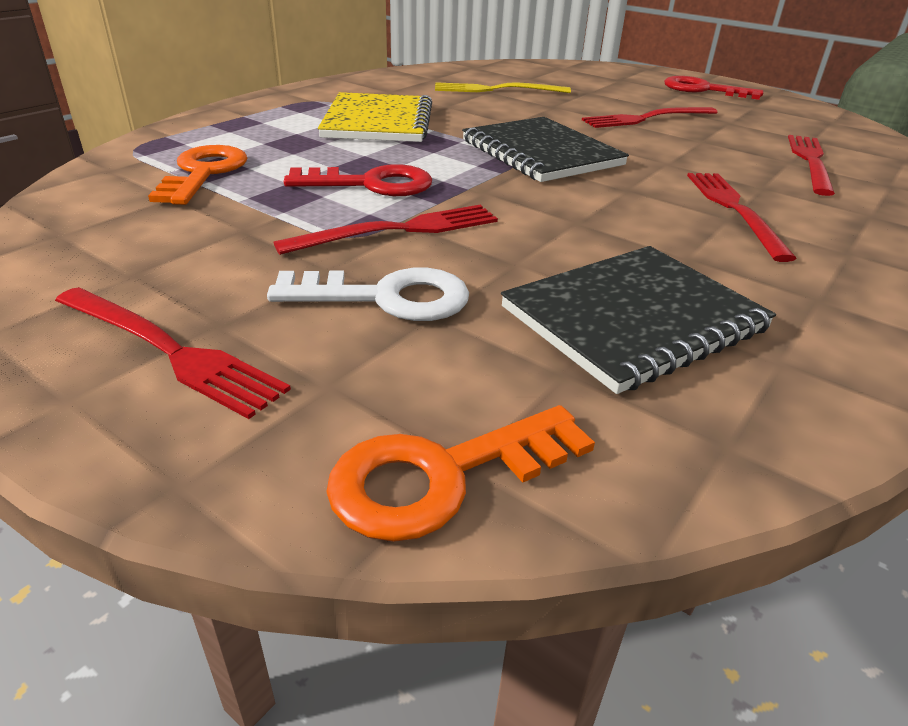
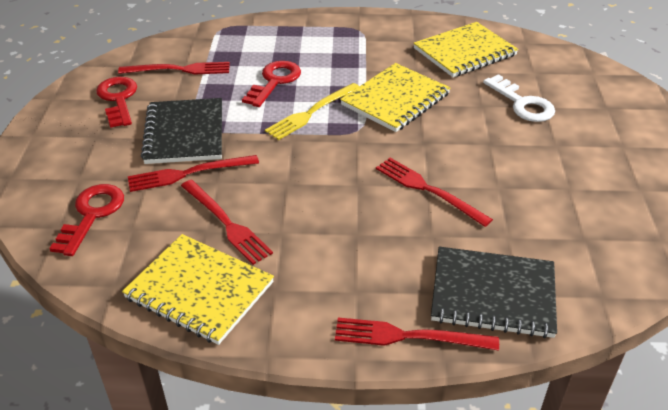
orange key: 2 -> 0
red key: 2 -> 3
yellow notebook: 1 -> 3

